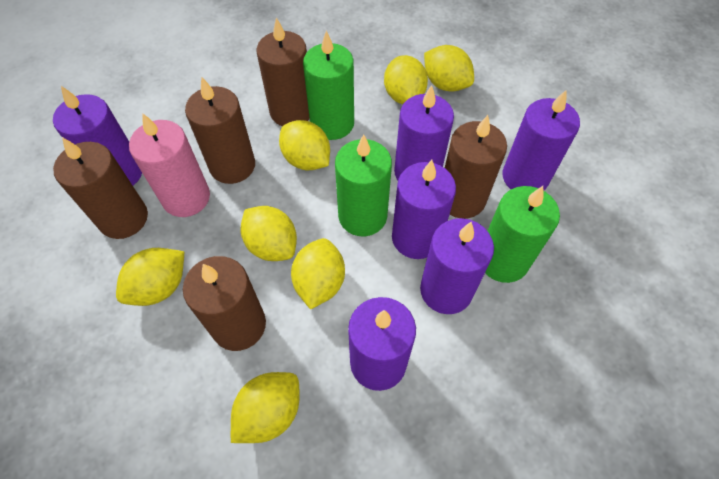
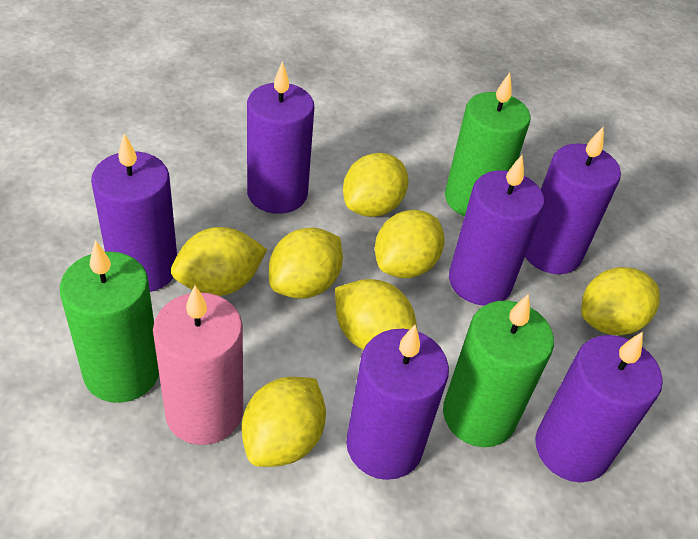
brown candle: 5 -> 0

